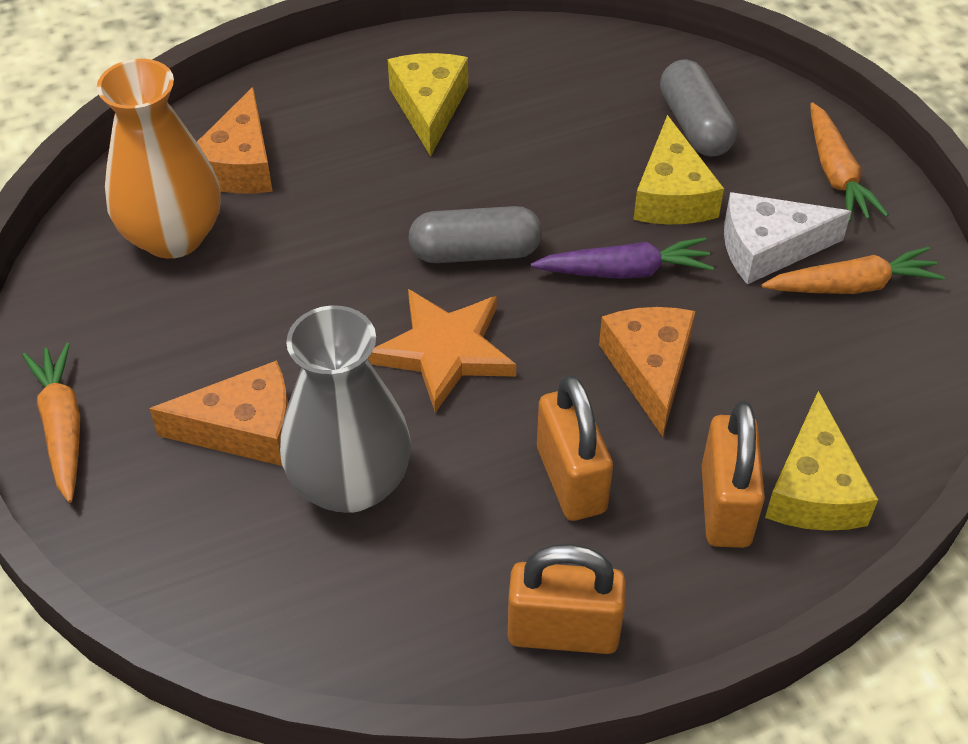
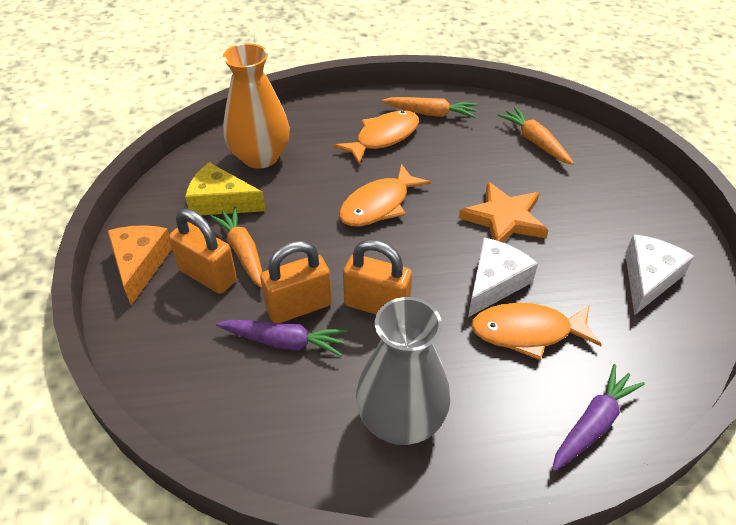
grey capsule: 2 -> 0
orange cheese: 3 -> 1
orange fish: 0 -> 3
purple carrot: 1 -> 2
white cheese: 1 -> 2
yellow cheese: 3 -> 1

